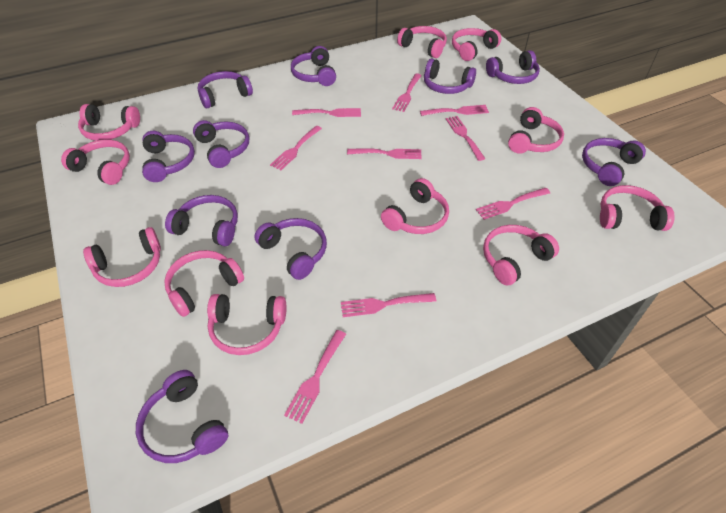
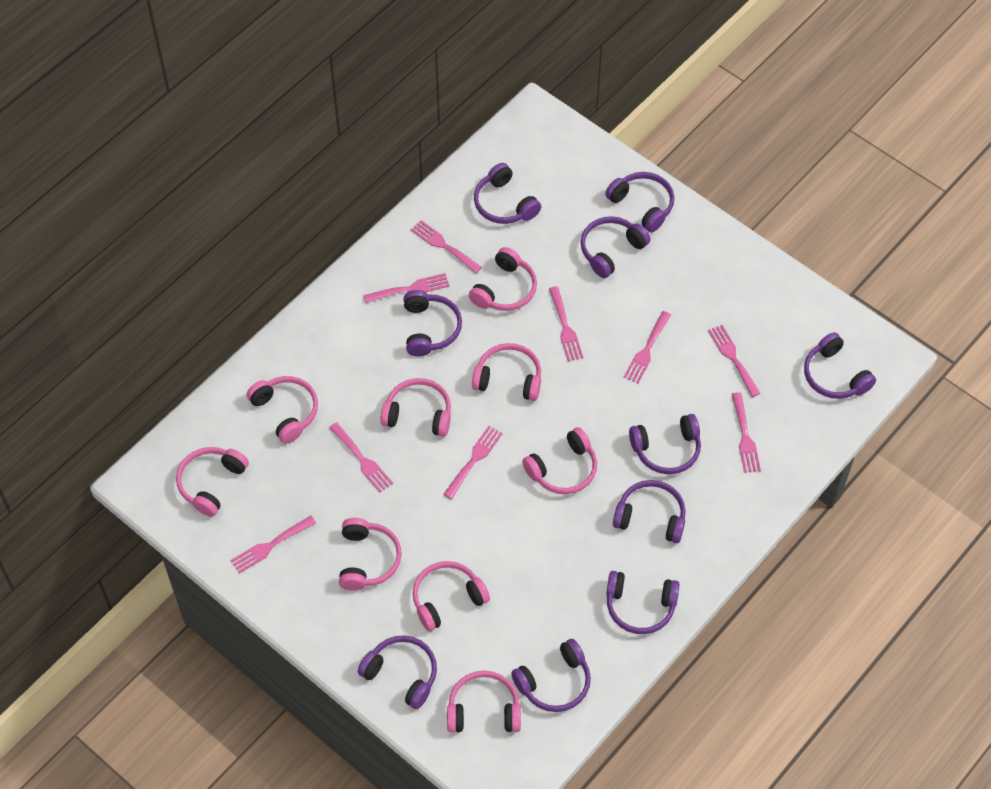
pink headphones: 11 -> 9

